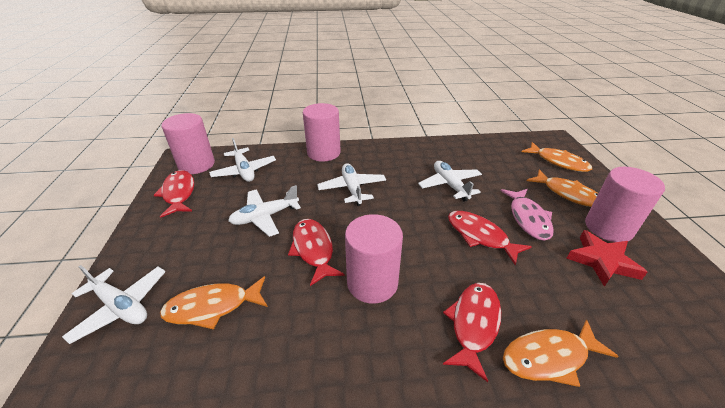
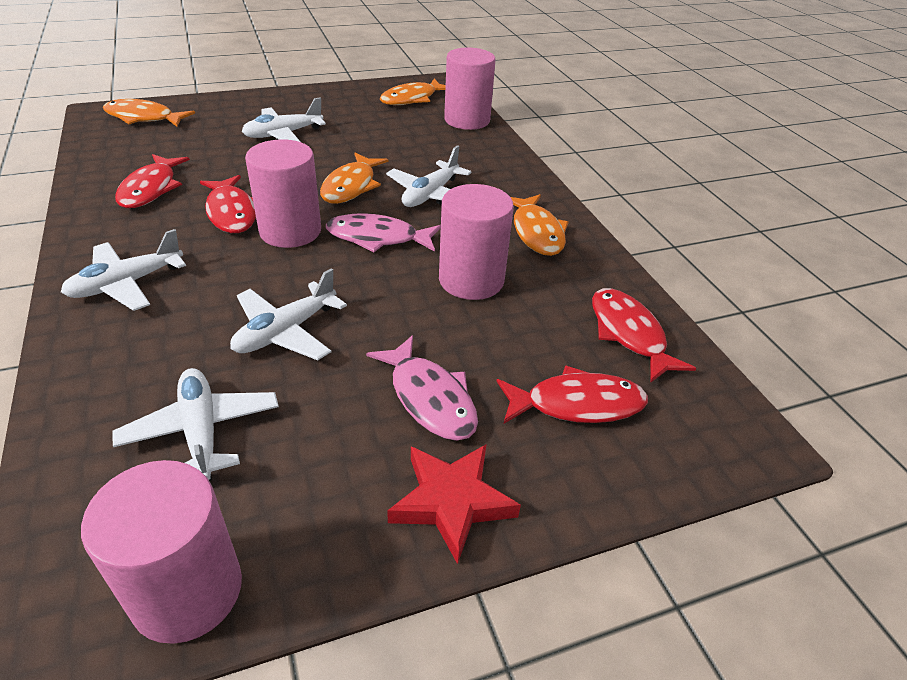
pink fish: 1 -> 2

